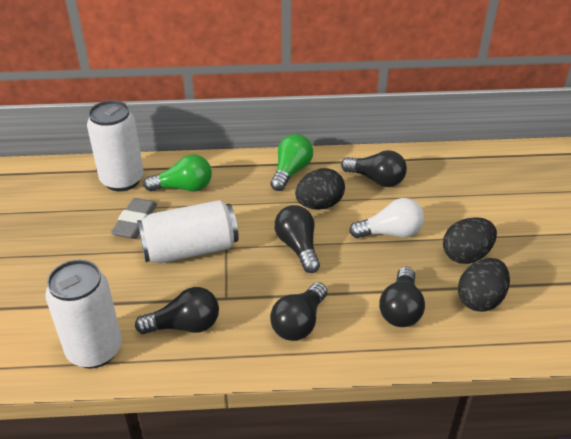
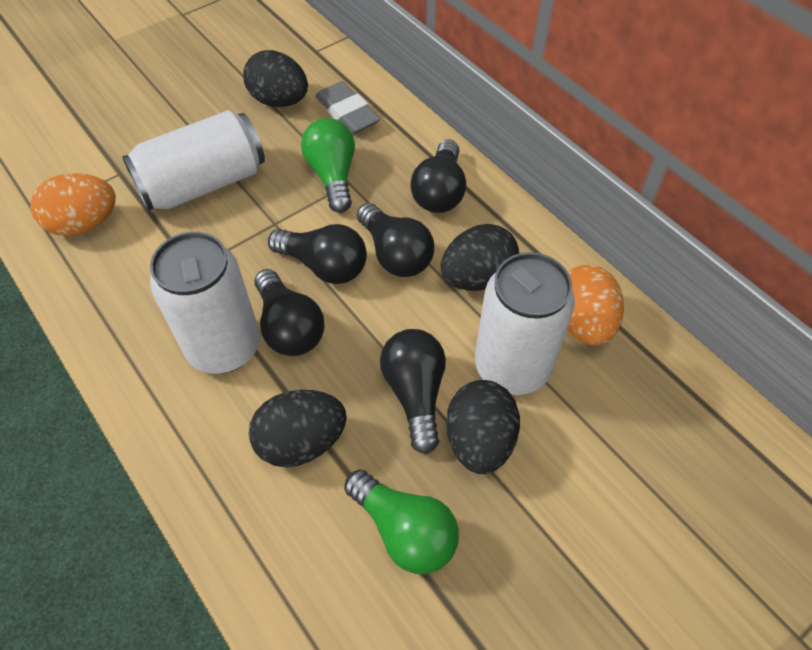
black egg: 3 -> 4
orange egg: 0 -> 2
white light bulb: 1 -> 0

